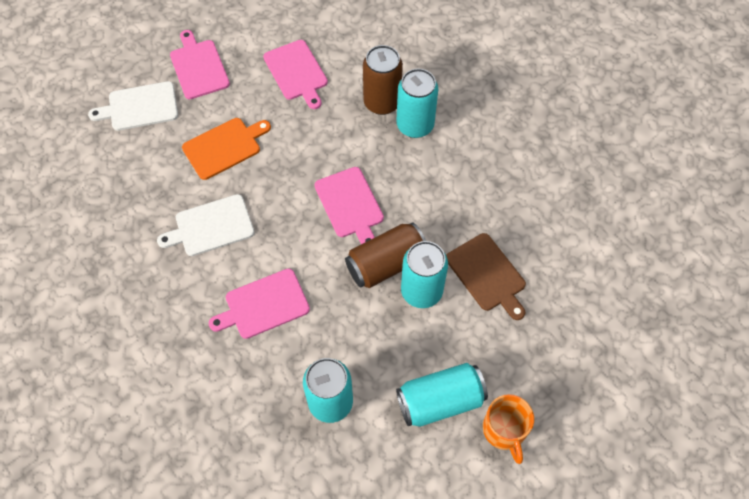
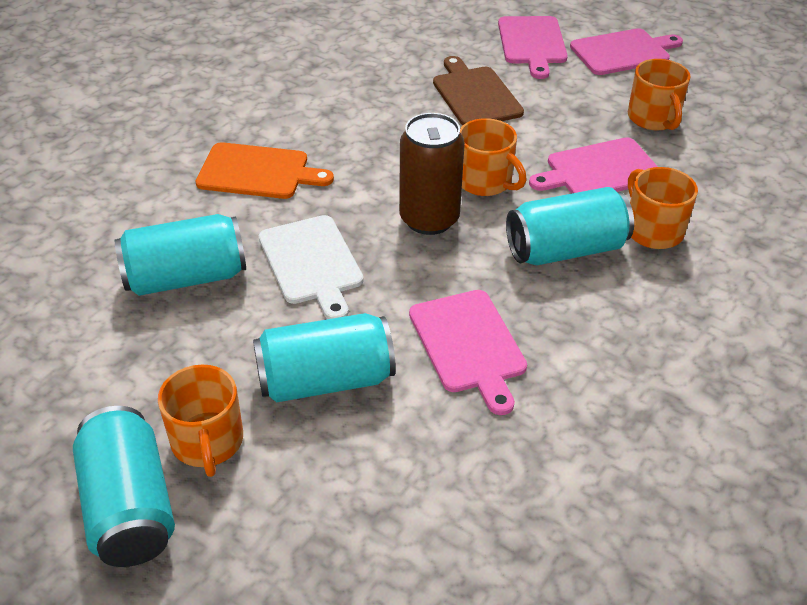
brown can: 2 -> 1
orange mug: 1 -> 4
white cutting board: 2 -> 1

